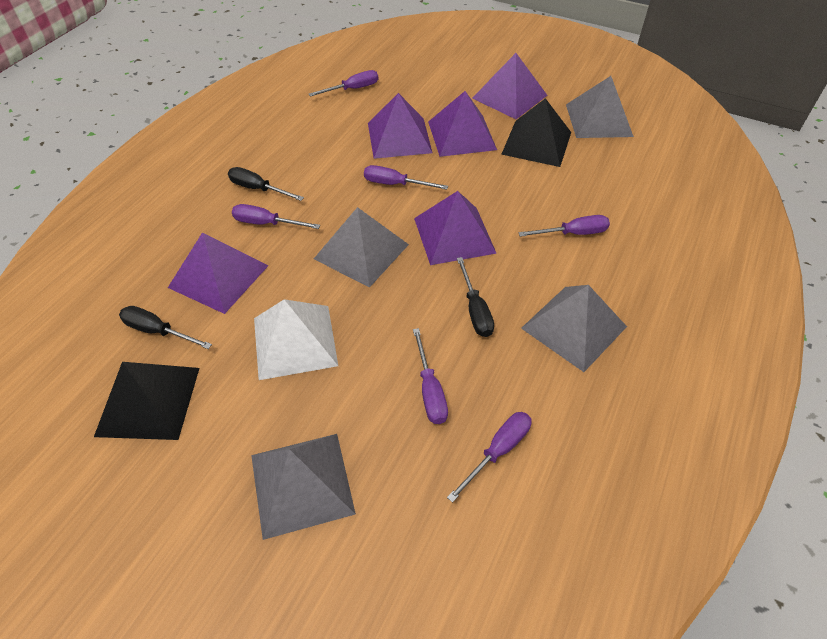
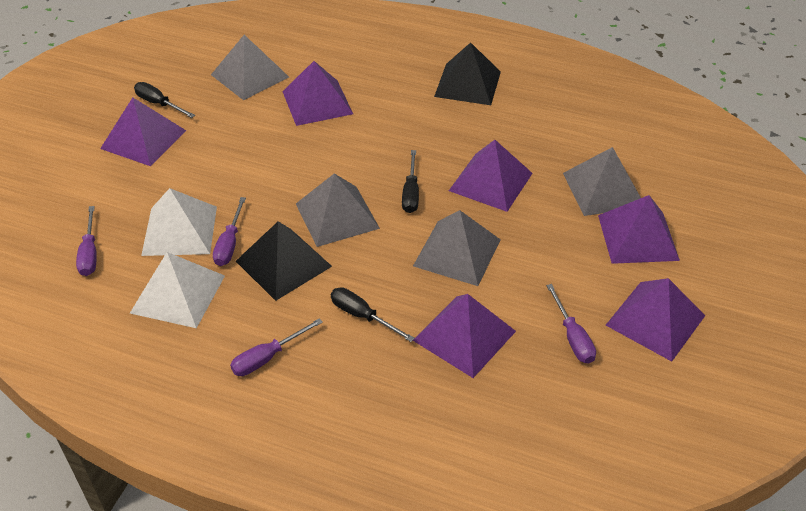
purple pyramid: 5 -> 6
purple screwdriver: 6 -> 4
white pyramid: 1 -> 2

